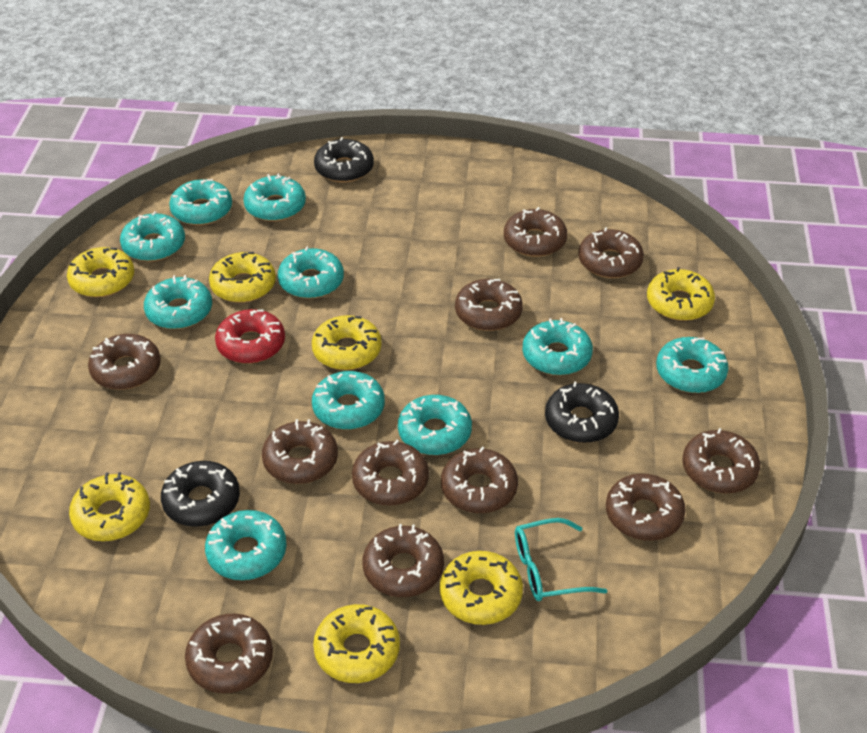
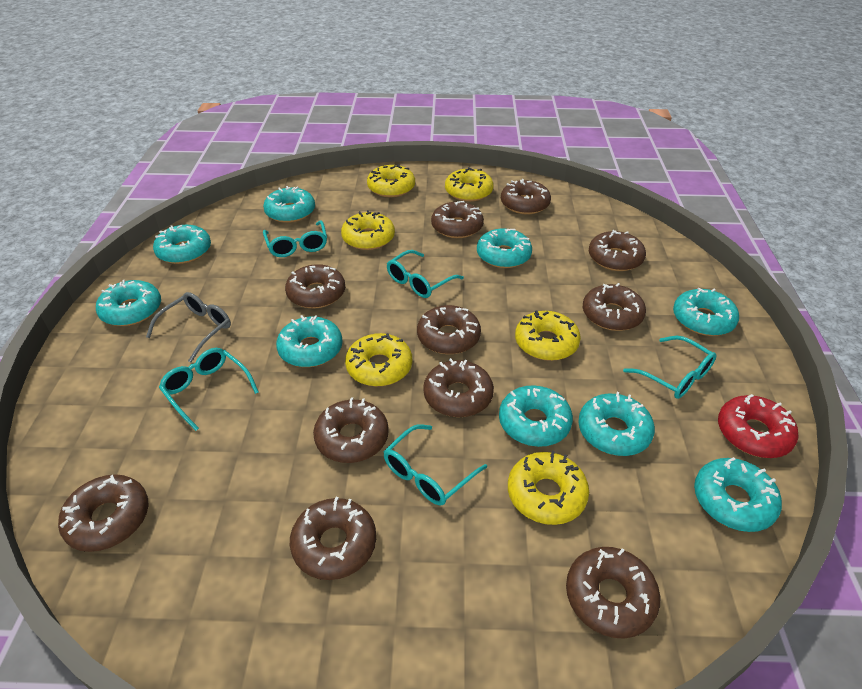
black donut: 3 -> 0
grey glasses: 0 -> 1
turquoise donut: 10 -> 9
turquoise glasses: 1 -> 5
yellow donut: 7 -> 6

